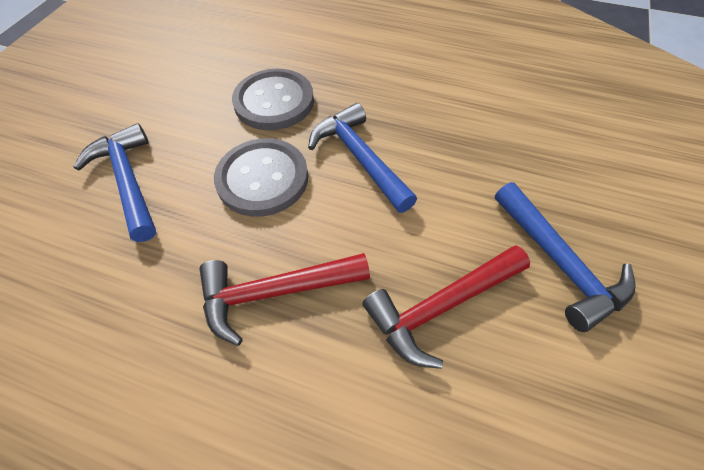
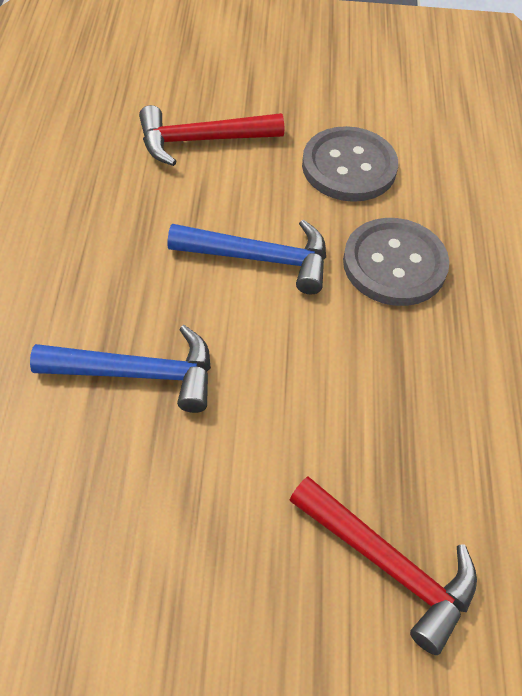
blue hammer: 3 -> 2

